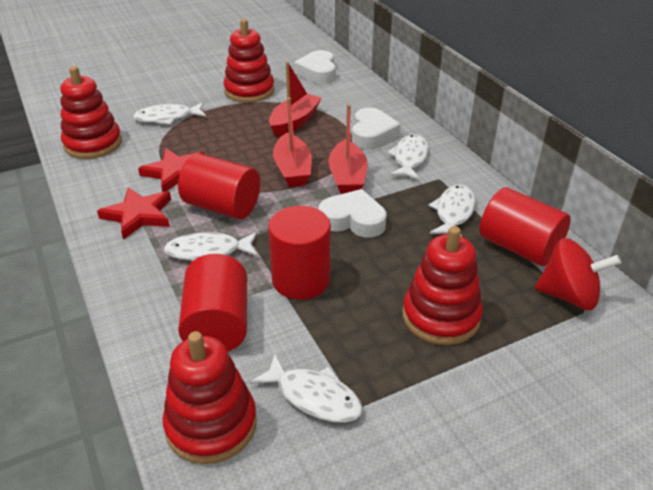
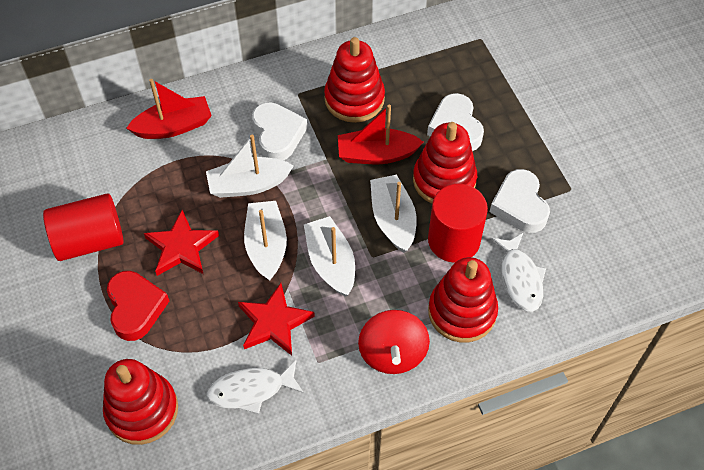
red boat: 3 -> 2
red cylinder: 4 -> 2
red heart: 0 -> 1
white boat: 0 -> 4
white fish: 5 -> 2

